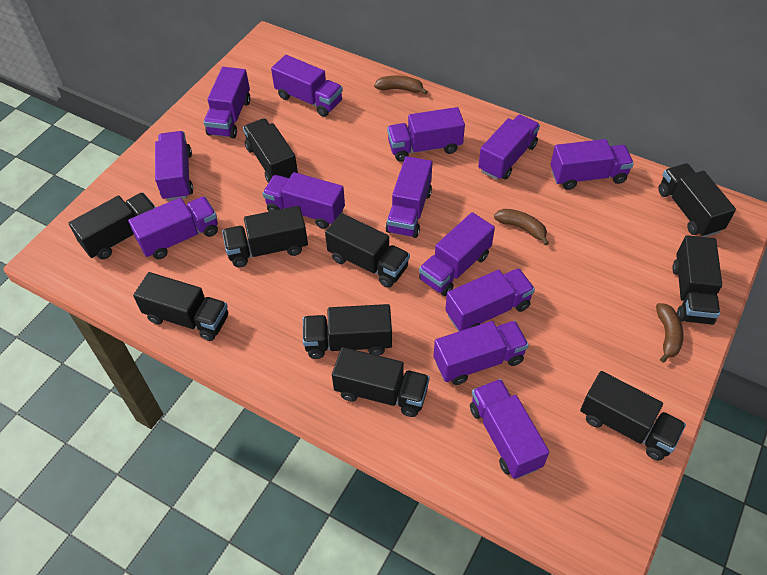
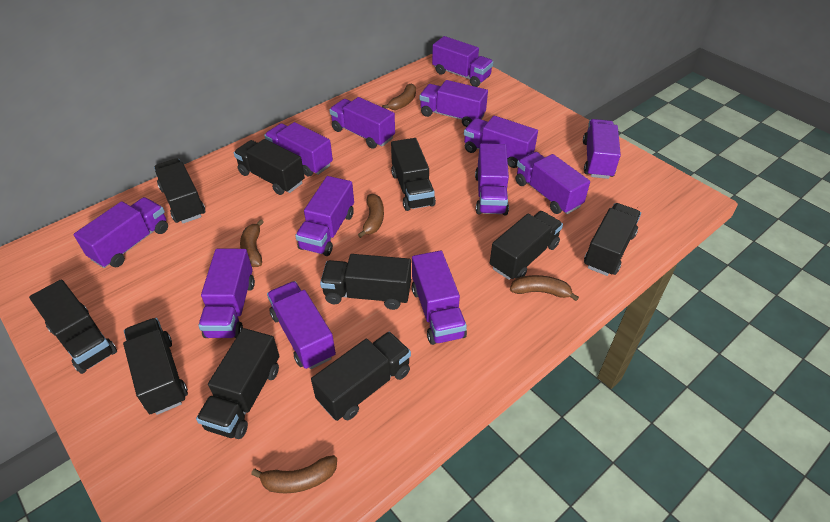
brown banana: 3 -> 5

